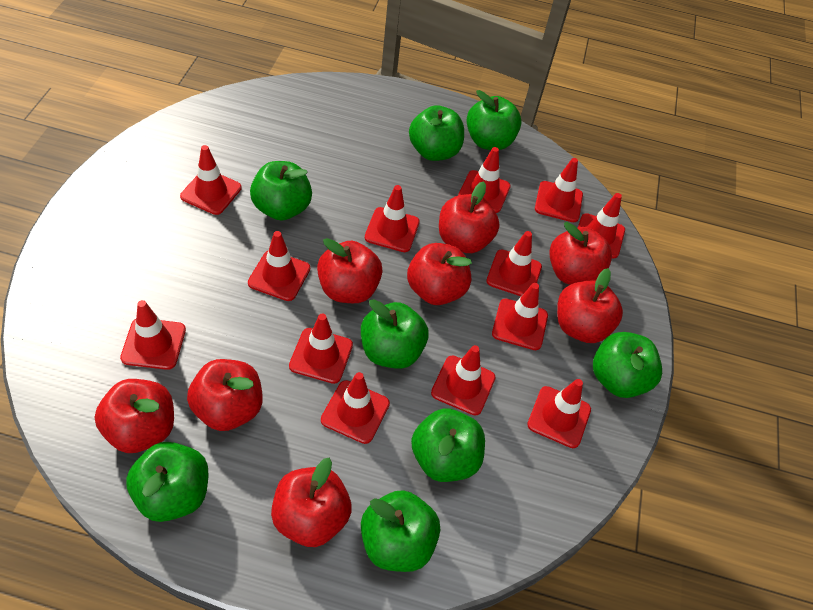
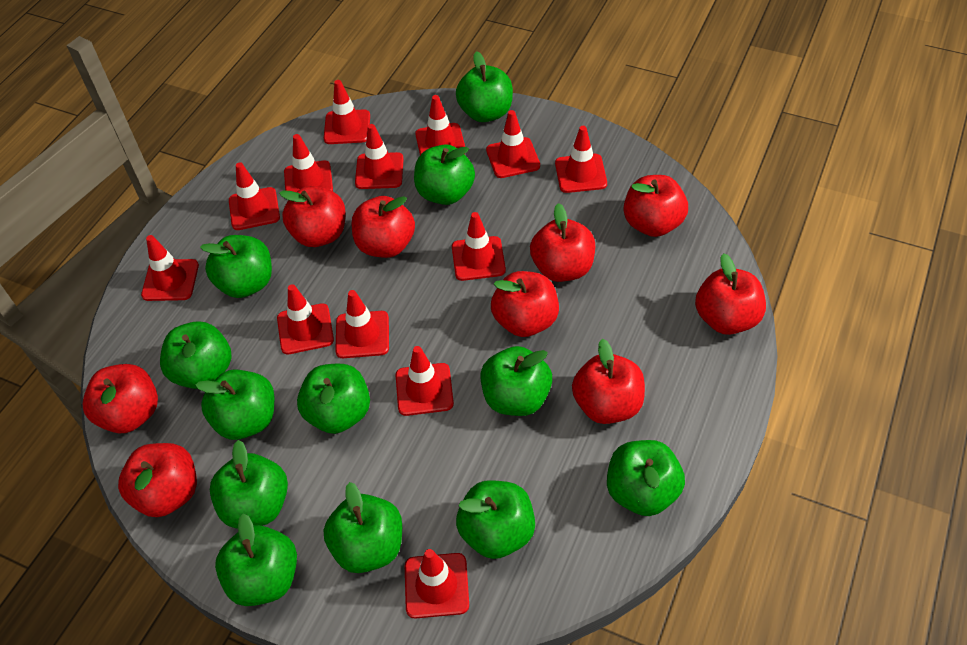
green apple: 8 -> 12
red apple: 8 -> 9

